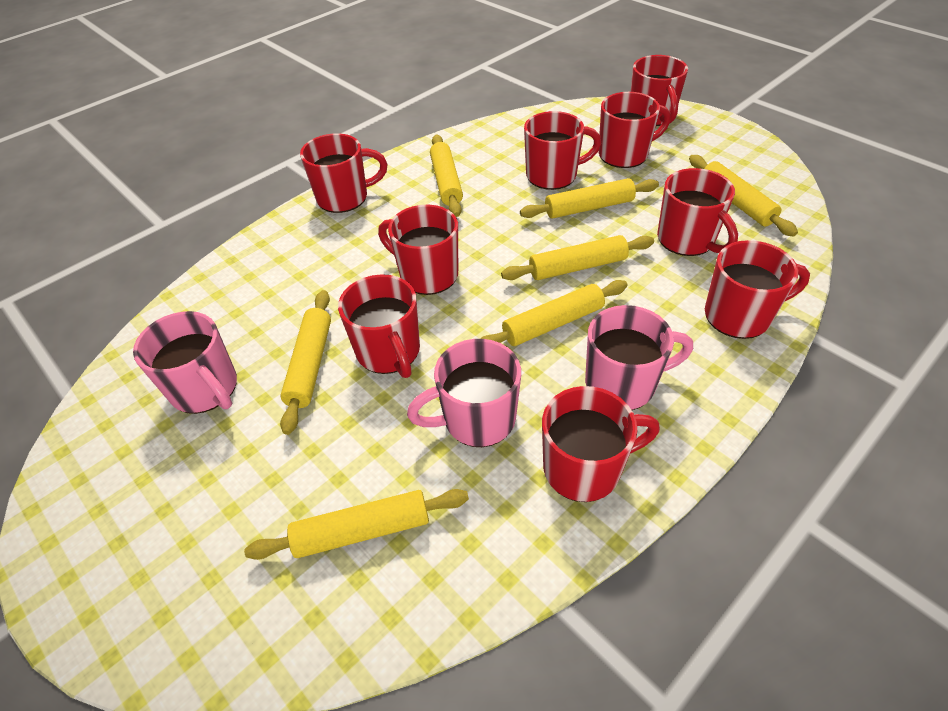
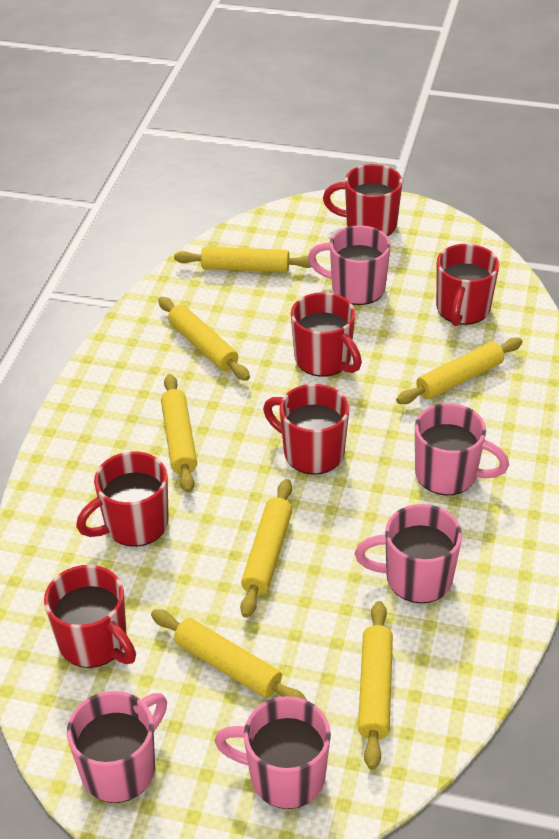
pink mug: 3 -> 5
red mug: 9 -> 6

